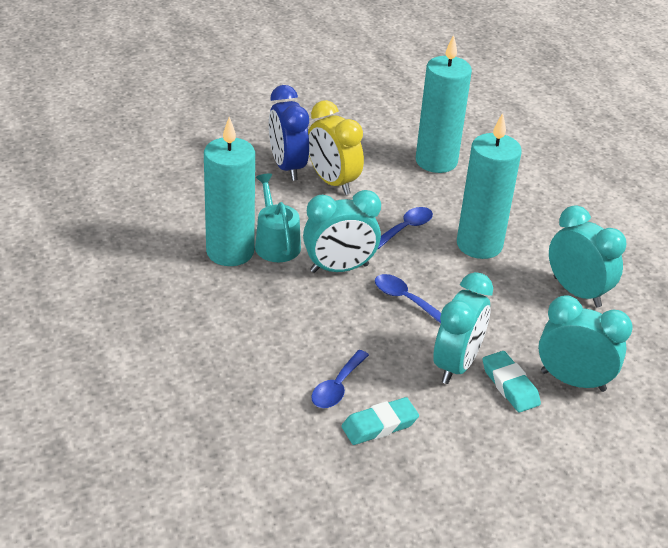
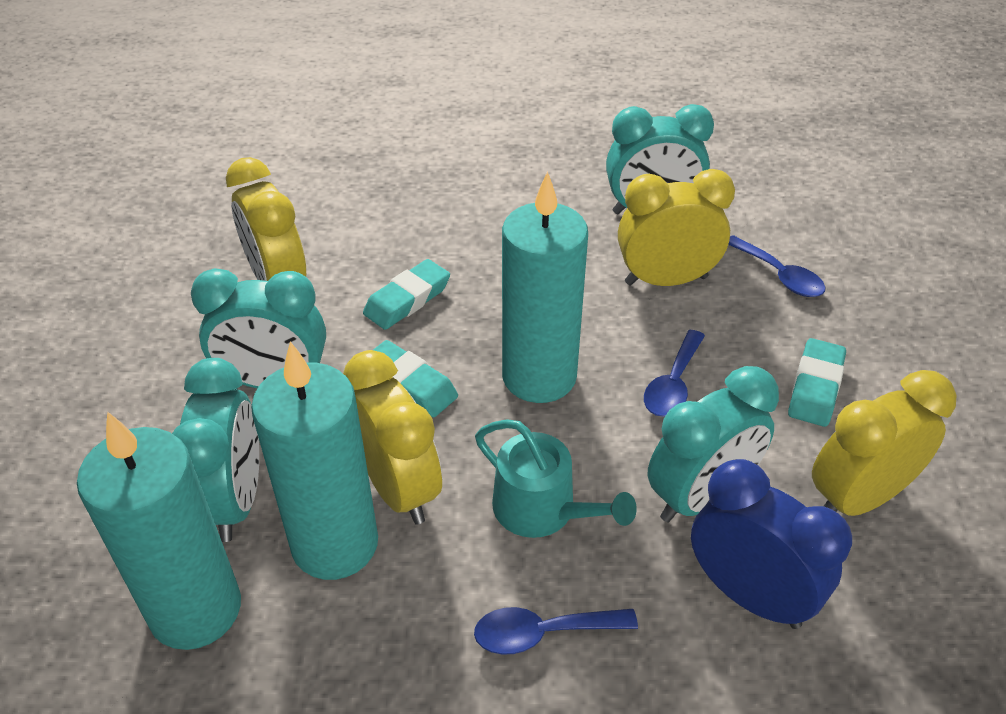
turquoise eraser: 2 -> 3
yellow clock: 1 -> 4

